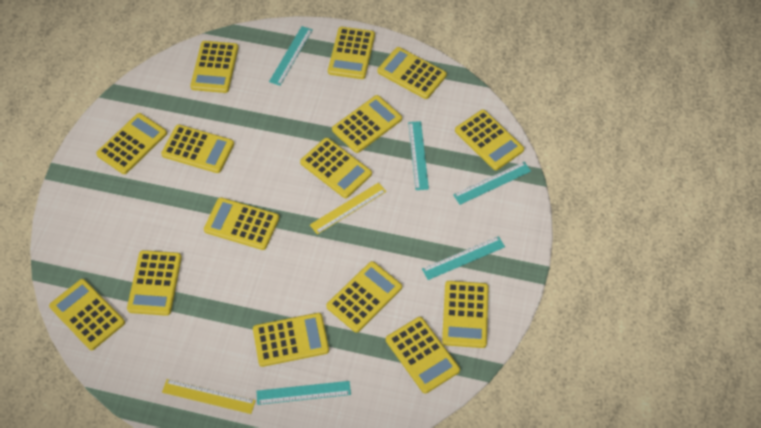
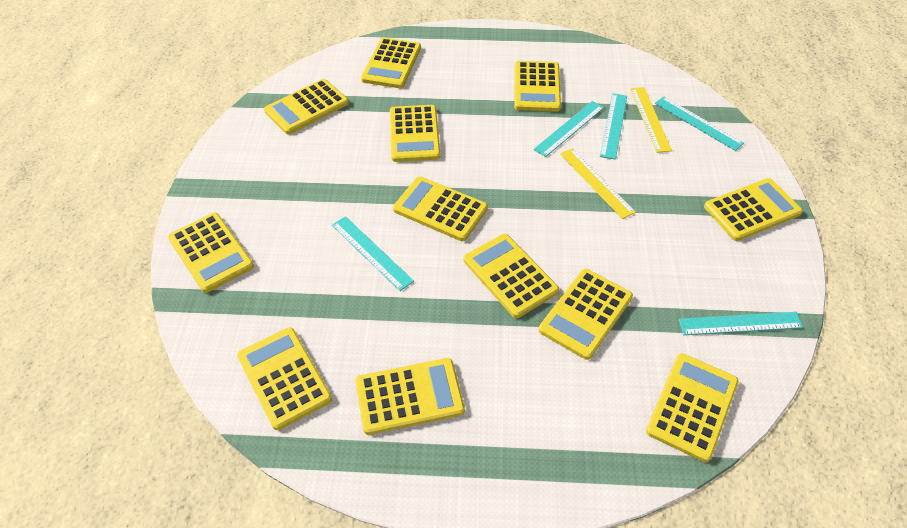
yellow calculator: 15 -> 12

